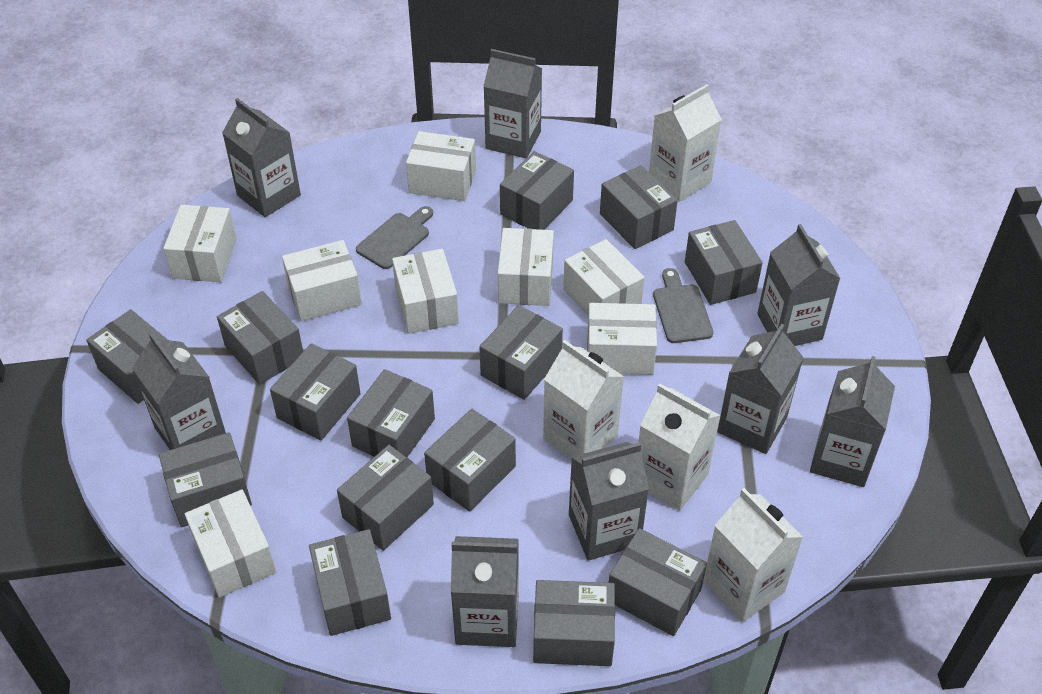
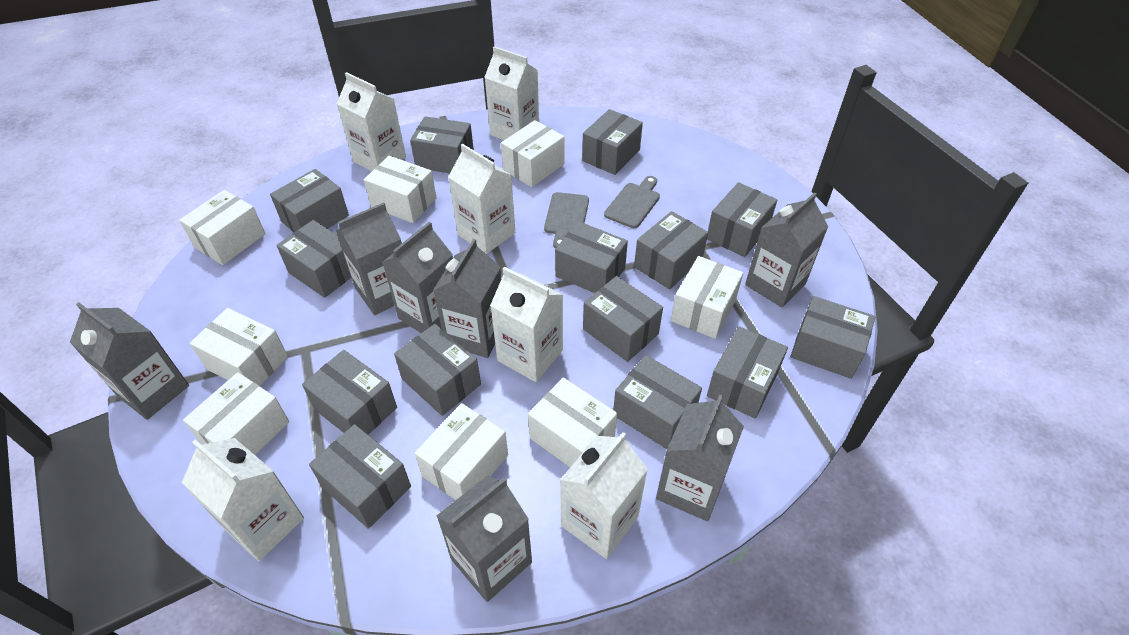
grey carton: 8 -> 7
white carton: 4 -> 6

